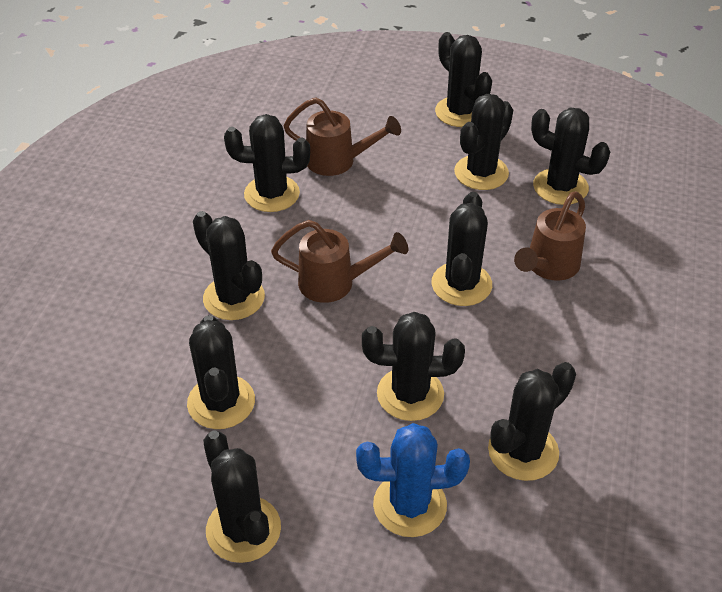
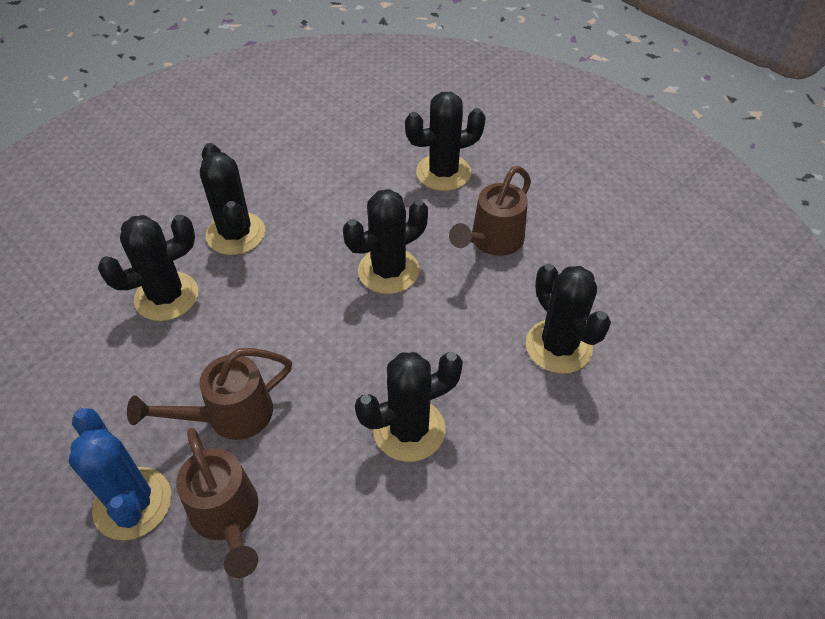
black cactus: 10 -> 6

